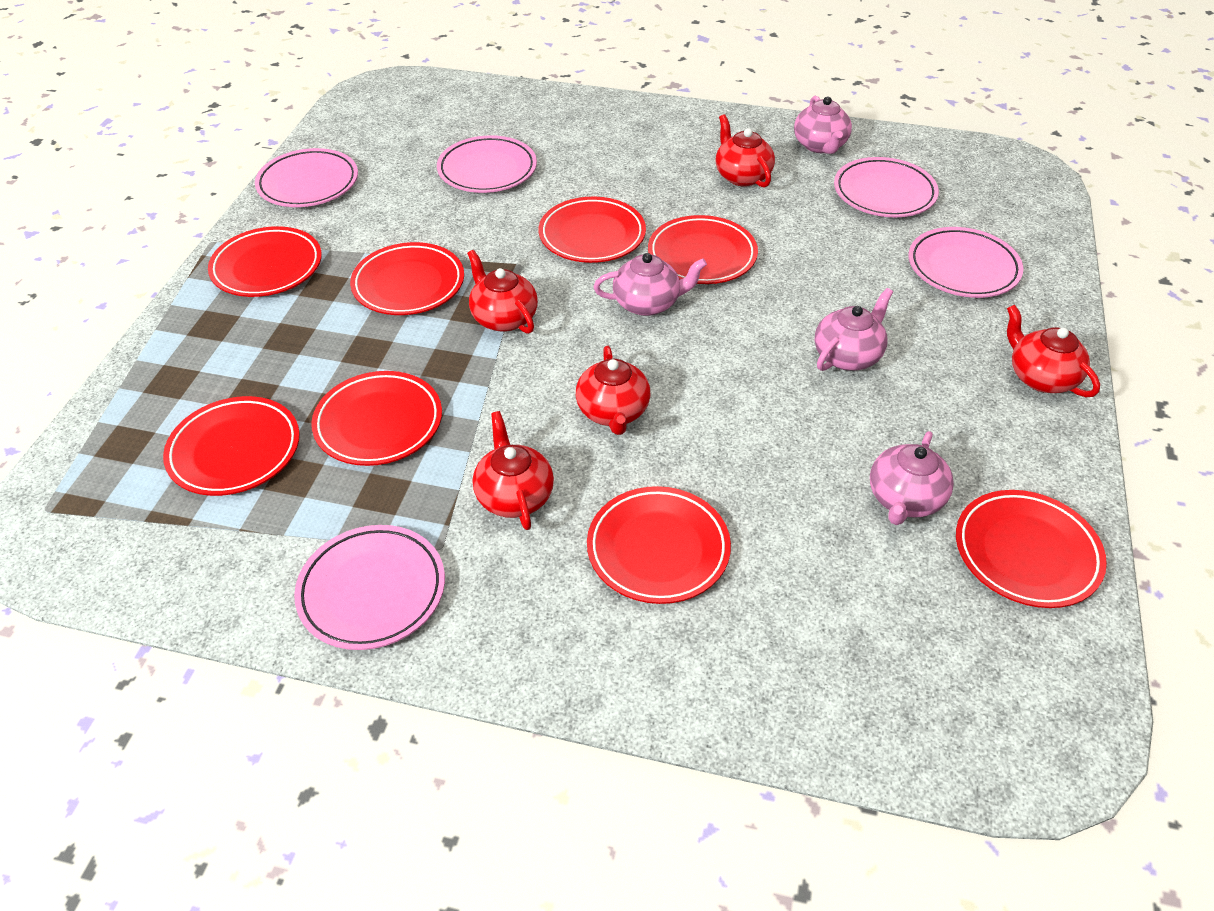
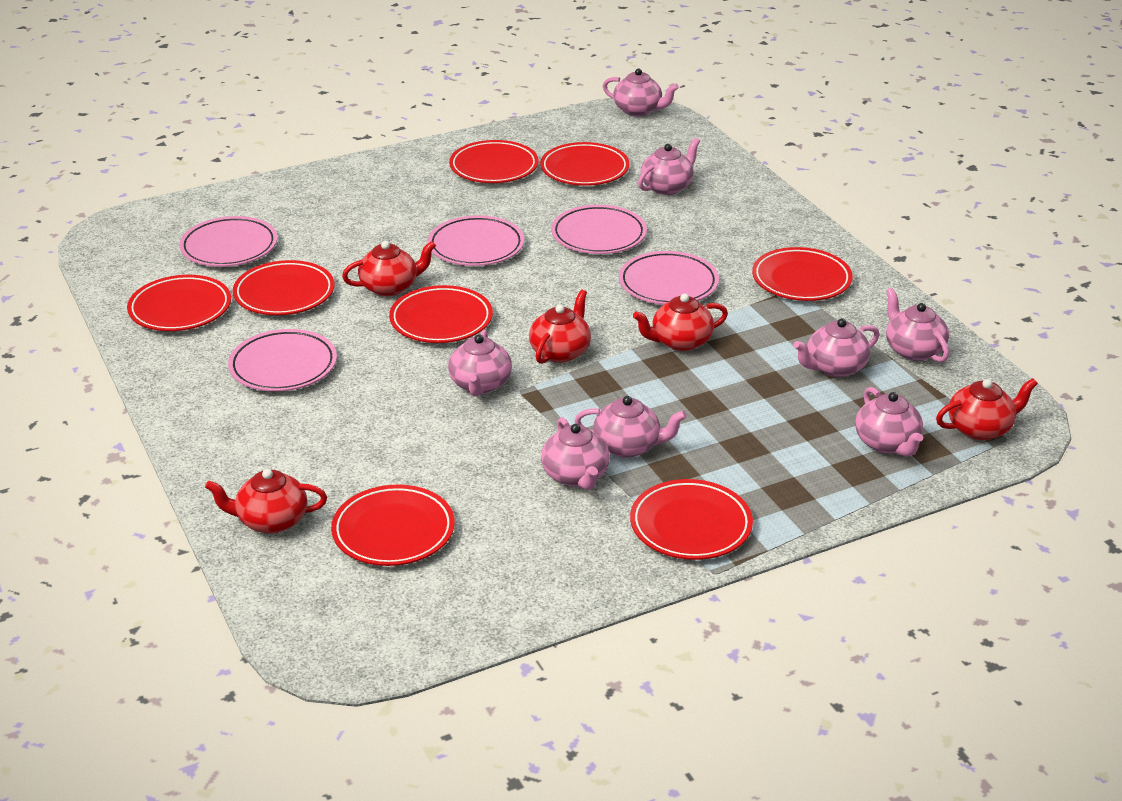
pink teapot: 4 -> 8

